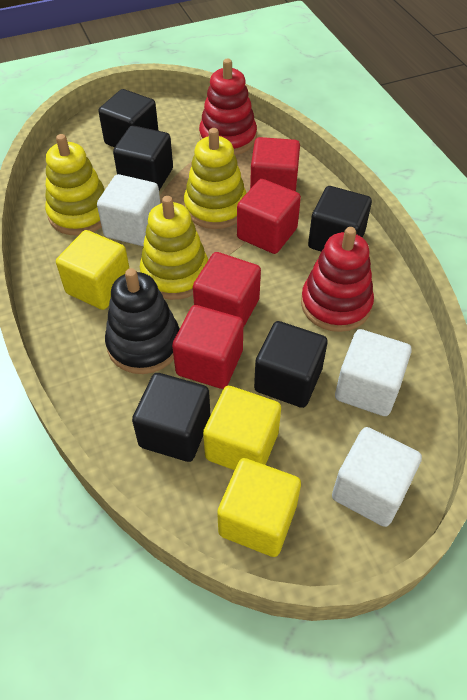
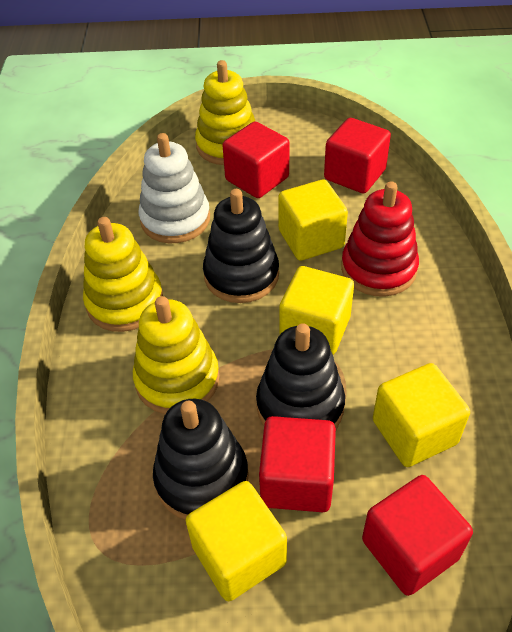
black cube: 5 -> 0
black stacking toy: 1 -> 3
red stacking toy: 2 -> 1
white cube: 3 -> 0
white stacking toy: 0 -> 1
yellow cube: 3 -> 4

